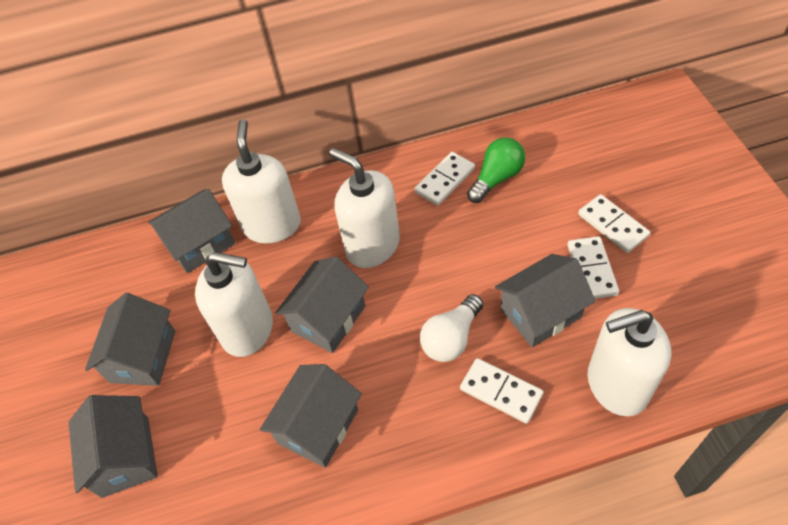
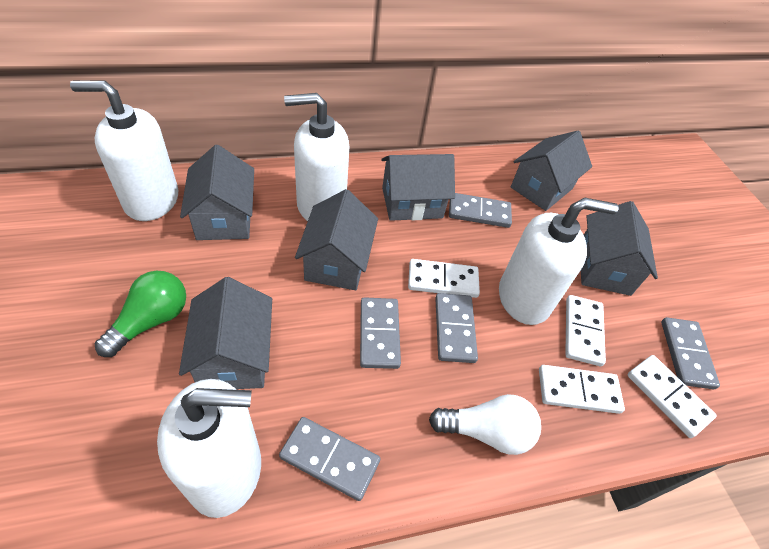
grey domino: 0 -> 5

